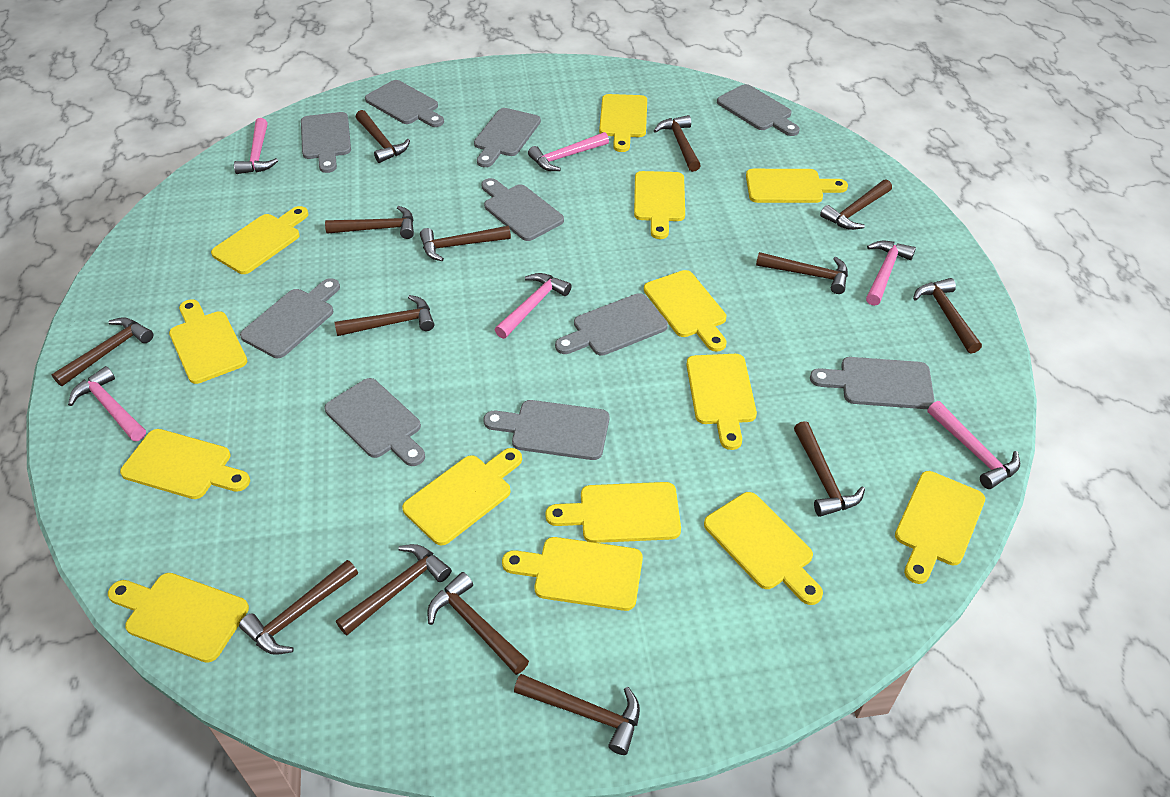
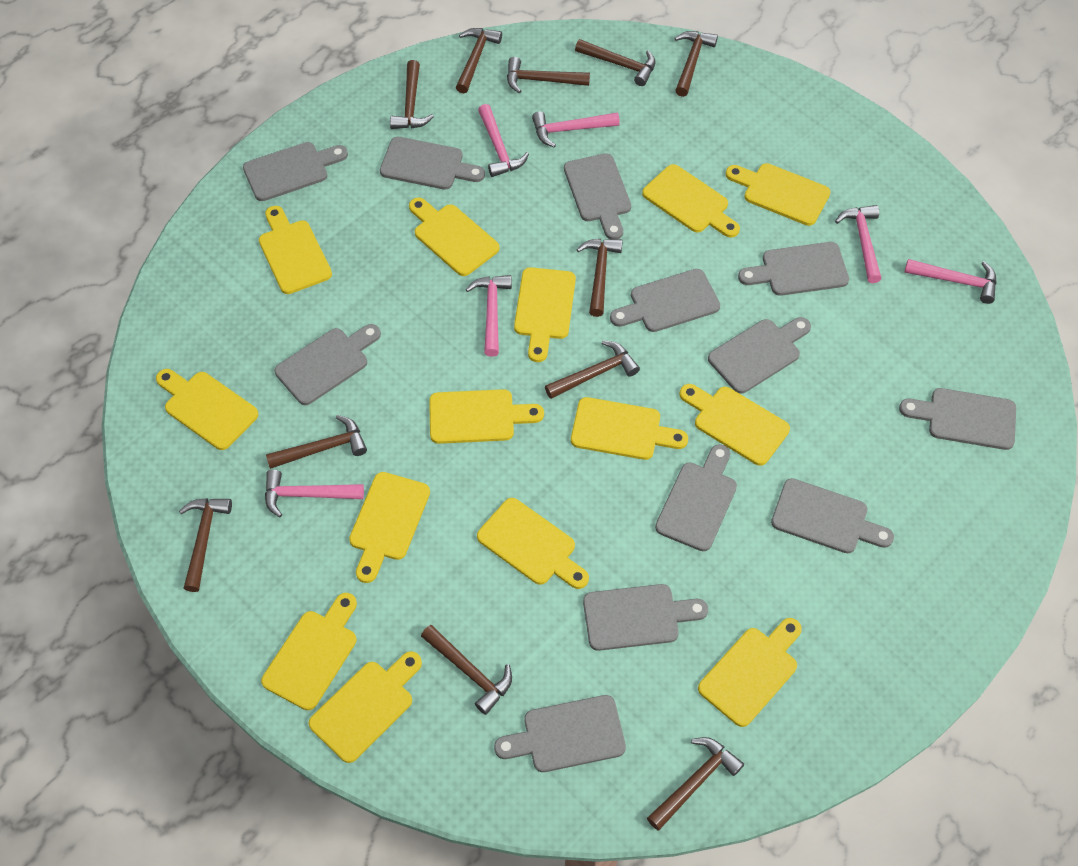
brown hammer: 14 -> 11
grey cutting board: 10 -> 12

